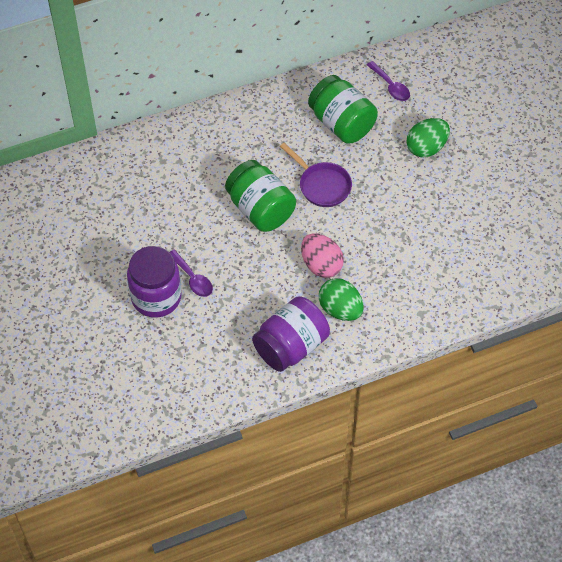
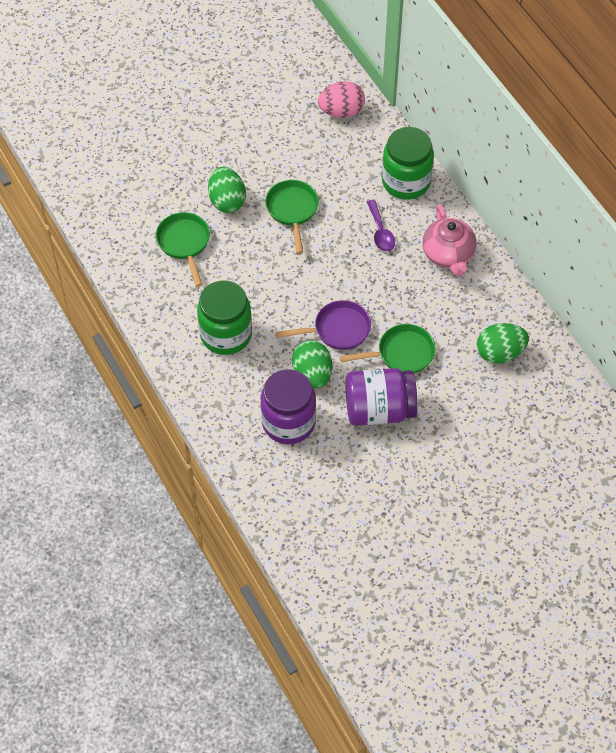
green egg: 2 -> 3
green pan: 0 -> 3
pink teapot: 0 -> 1
purple spoon: 2 -> 1

